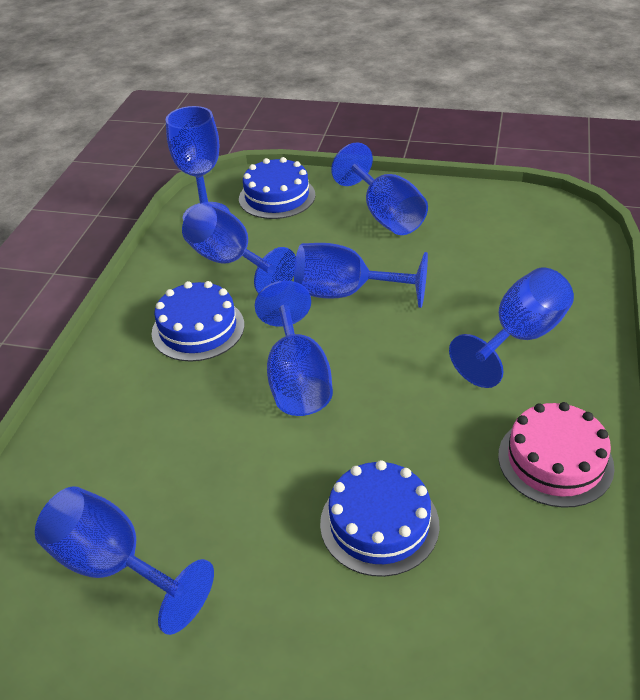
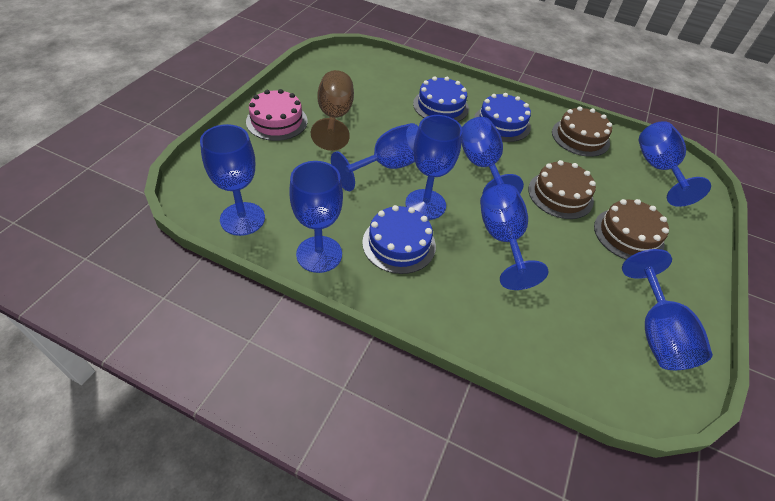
blue goblet: 7 -> 8
brown cake: 0 -> 3
brown goblet: 0 -> 1

